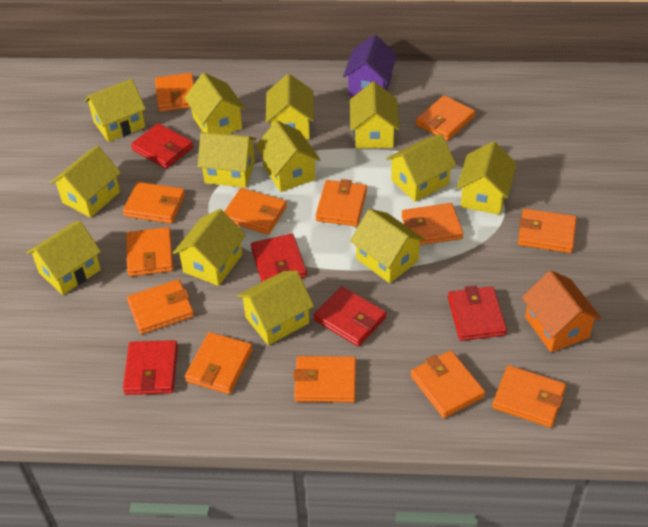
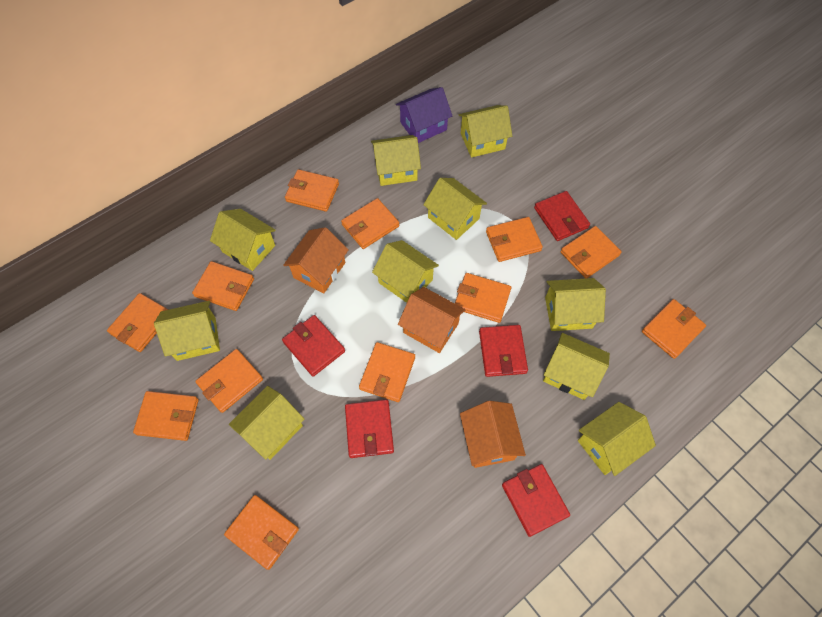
orange house: 1 -> 3
orange wallet: 13 -> 12
yellow house: 13 -> 10

